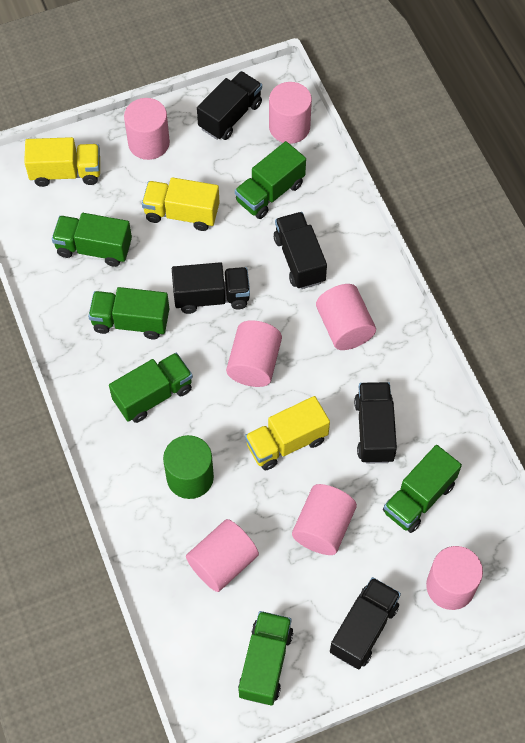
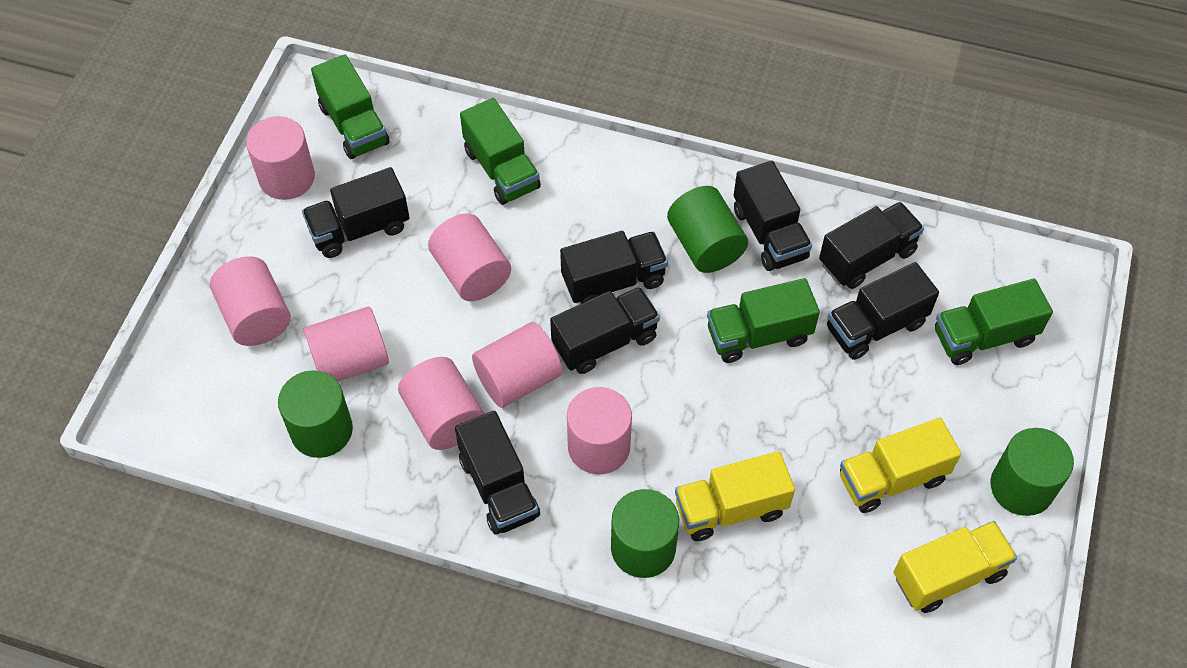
black truck: 5 -> 7
green cylinder: 1 -> 4
green truck: 6 -> 4

